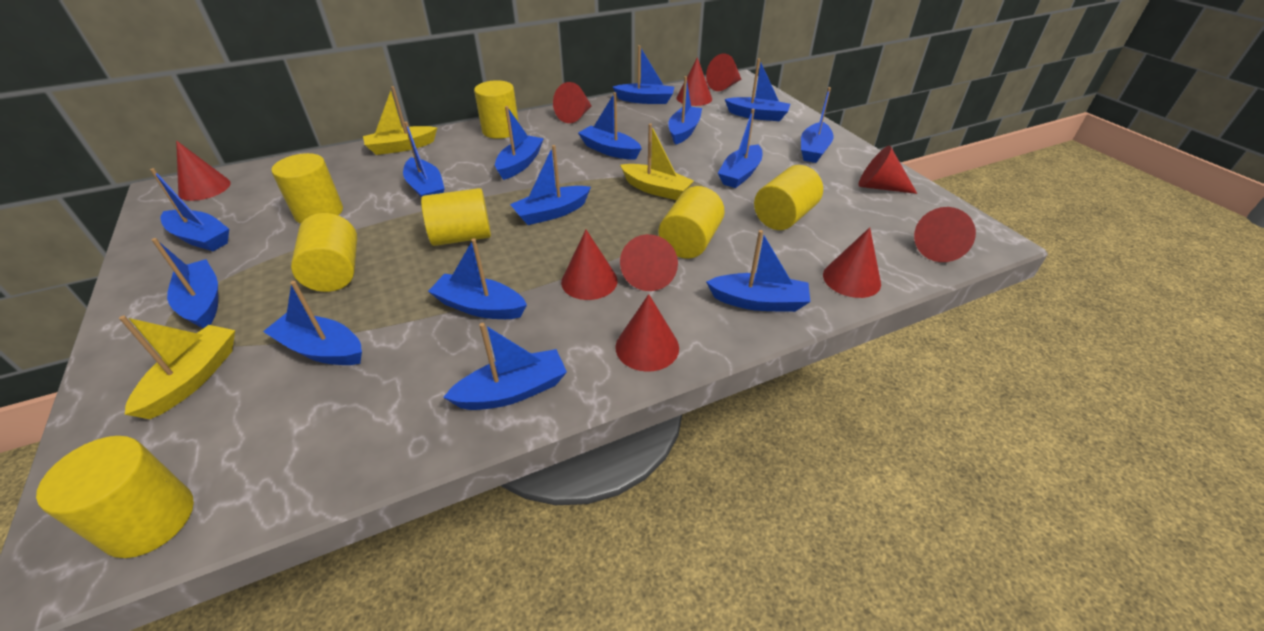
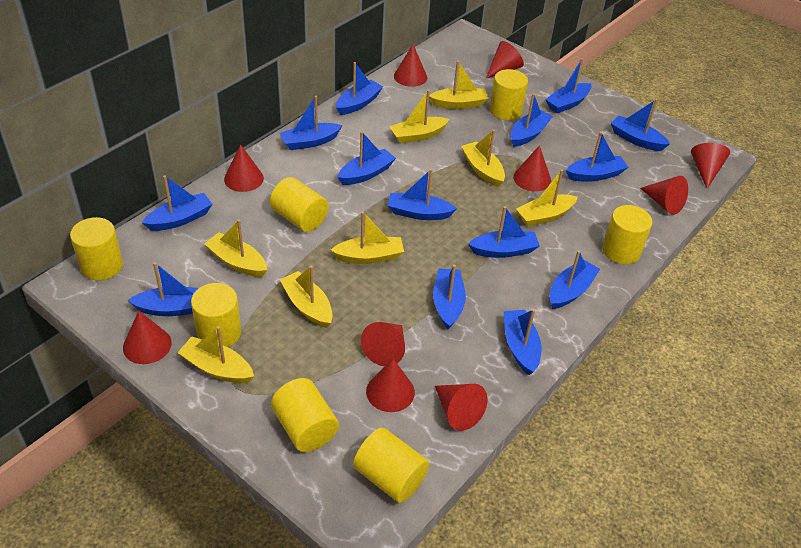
blue boat: 15 -> 14
yellow boat: 3 -> 8

